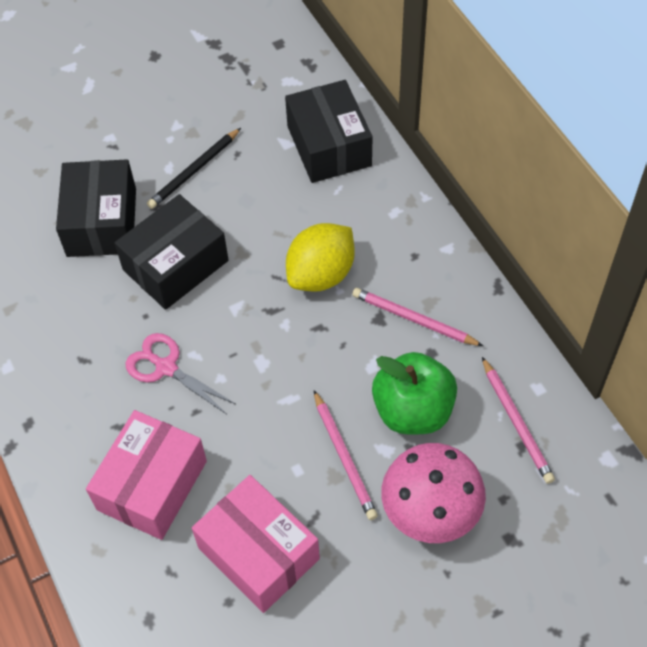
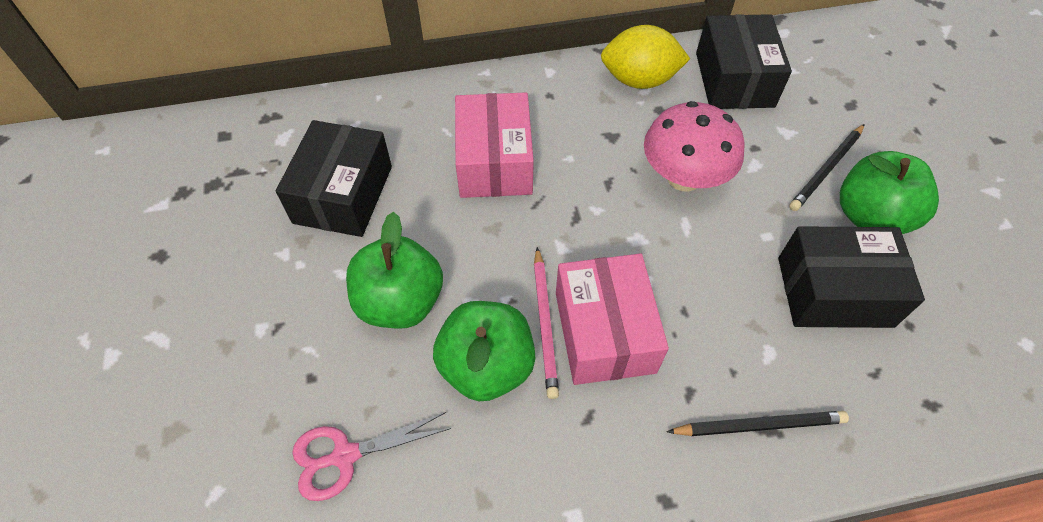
black pencil: 1 -> 2
green apple: 1 -> 3
pink pencil: 3 -> 1

